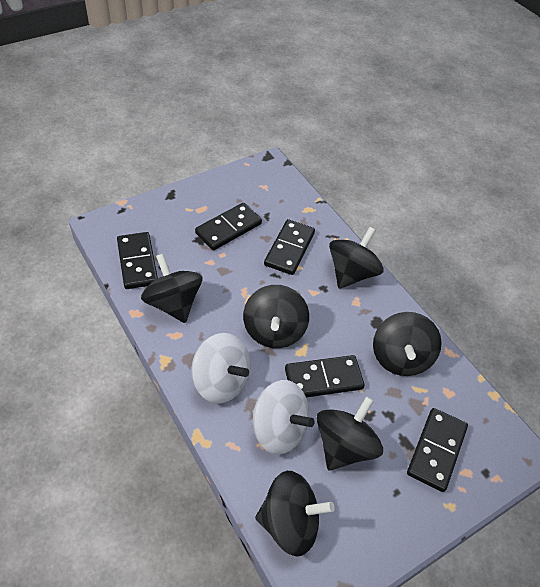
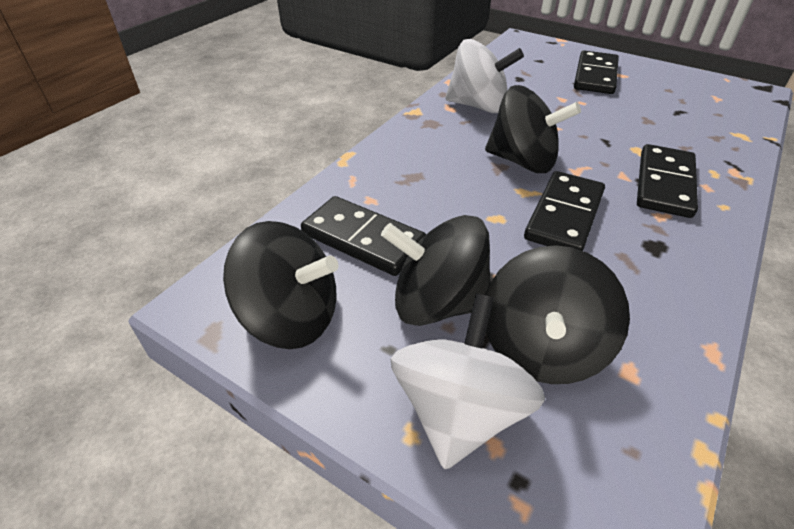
black domino: 5 -> 4
black spinning top: 6 -> 4

